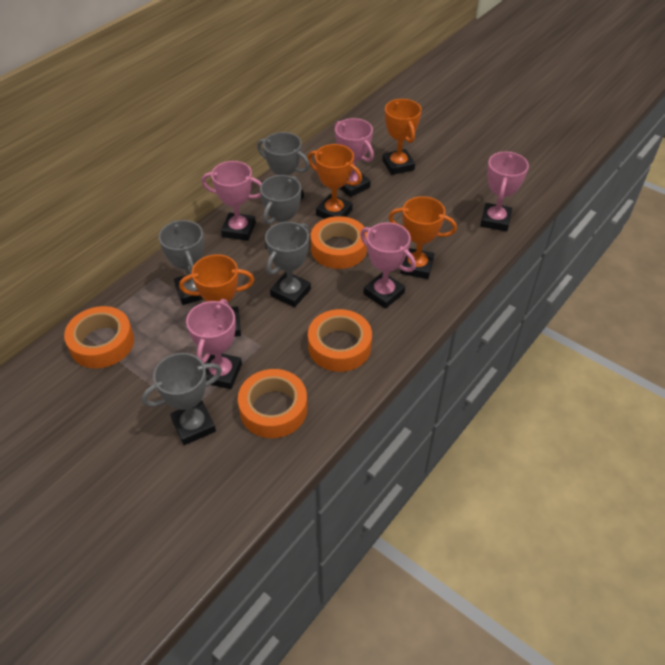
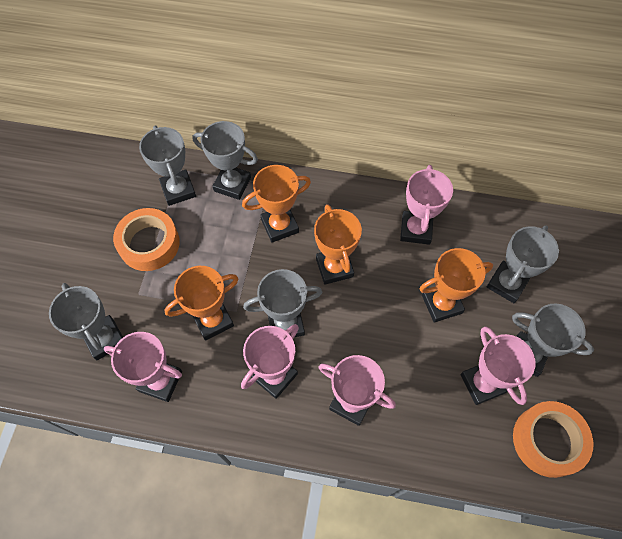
grey trophy: 5 -> 6
orange tape: 4 -> 2

